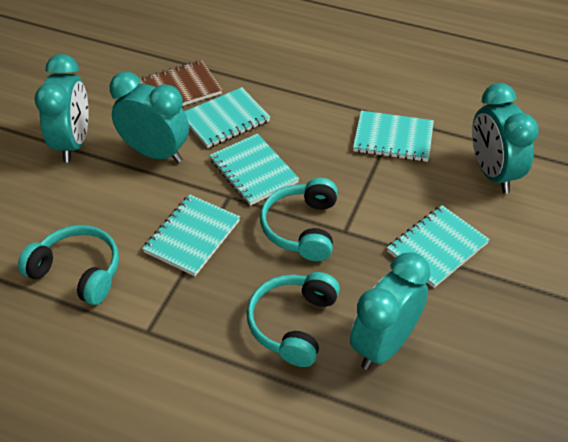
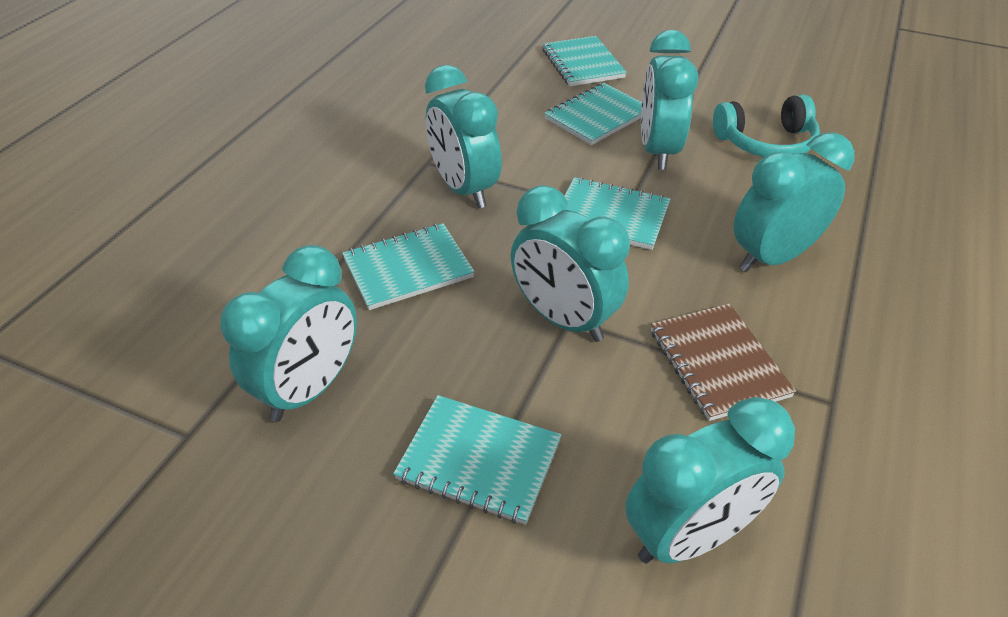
turquoise clock: 4 -> 6
turquoise headphones: 3 -> 1

